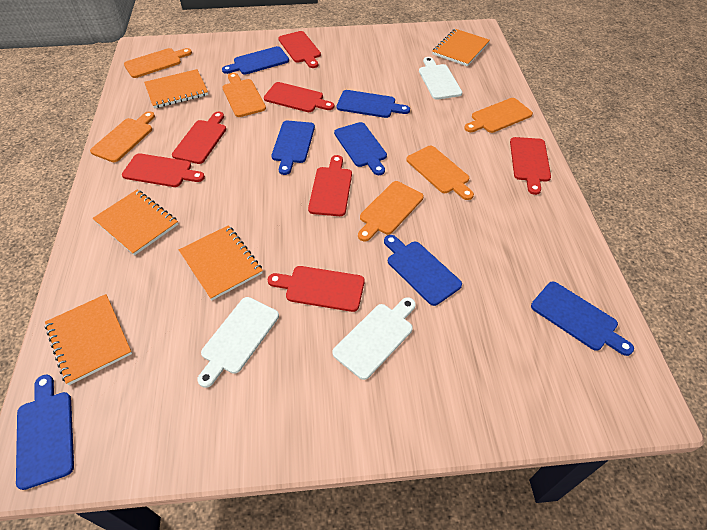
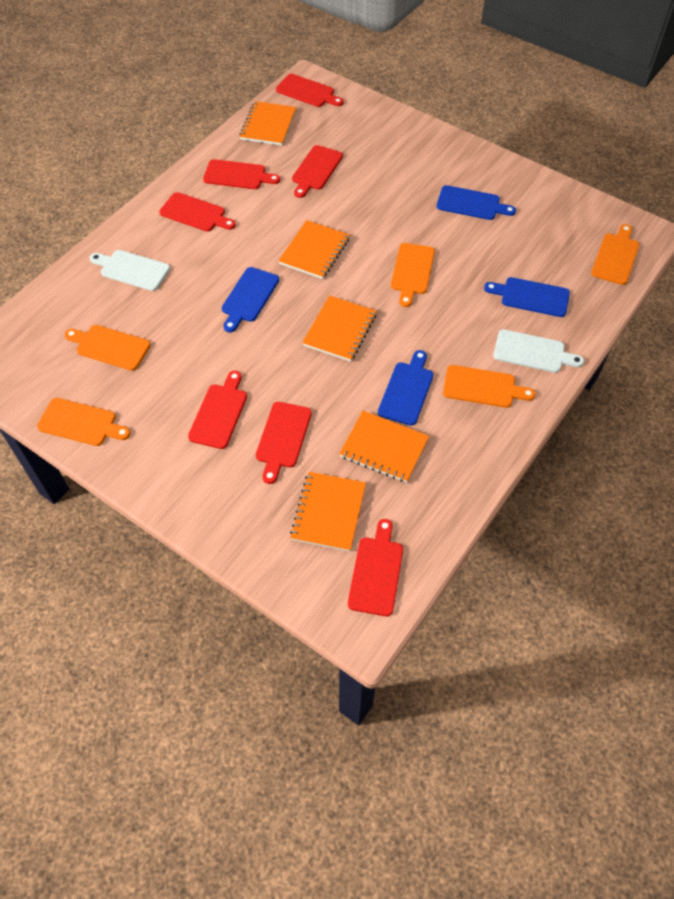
blue cutting board: 7 -> 4
orange cutting board: 6 -> 5
white cutting board: 3 -> 2

